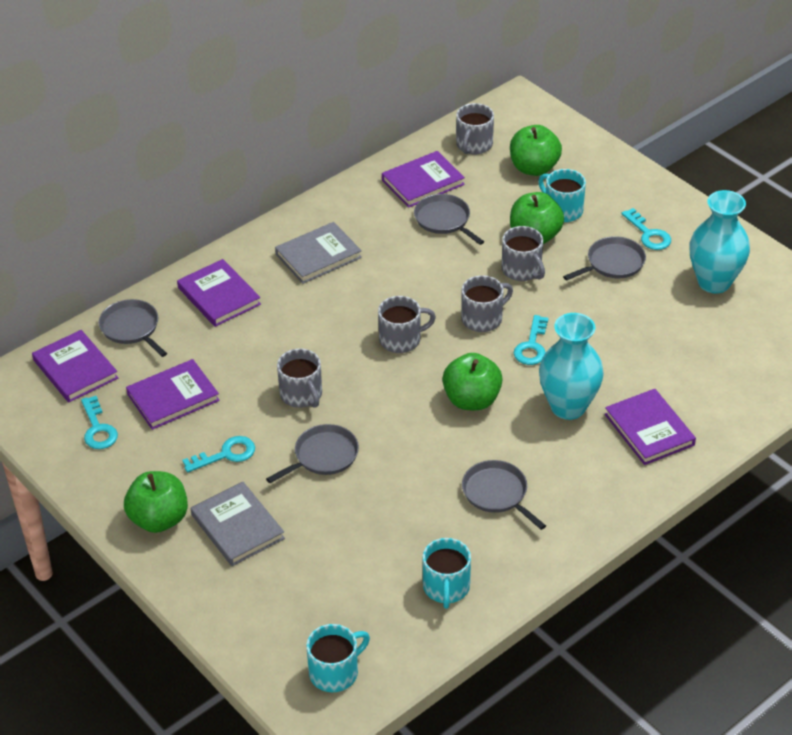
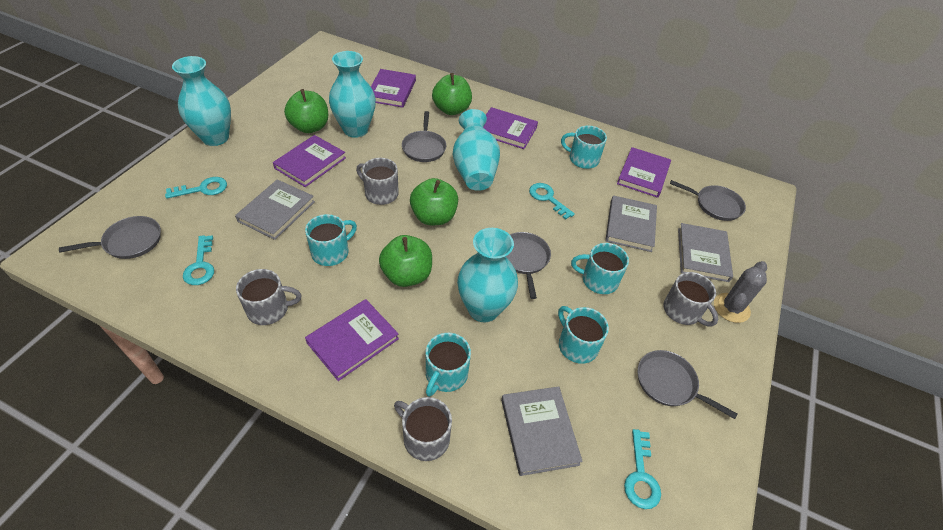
grey book: 2 -> 4
grey cactus: 0 -> 1
grey mug: 5 -> 4
turquoise mug: 3 -> 5
turquoise vase: 2 -> 4

